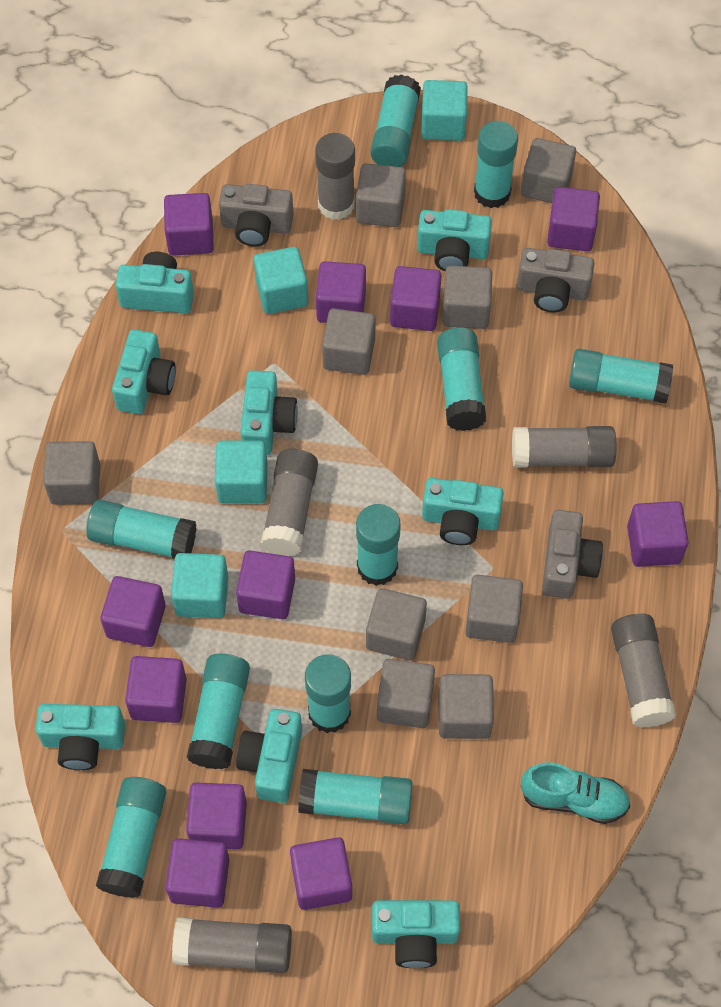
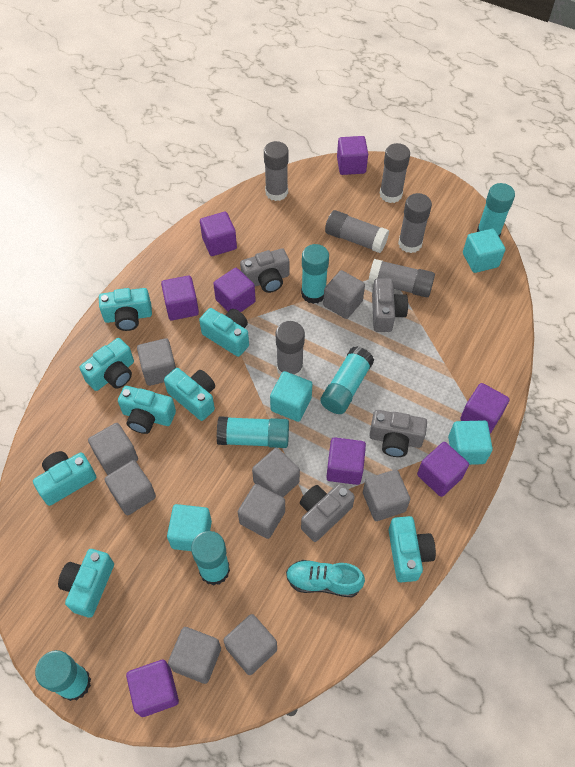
grey camera: 3 -> 4
grey glue stick: 5 -> 6
purple cube: 11 -> 8
turquoise glue stick: 10 -> 6

